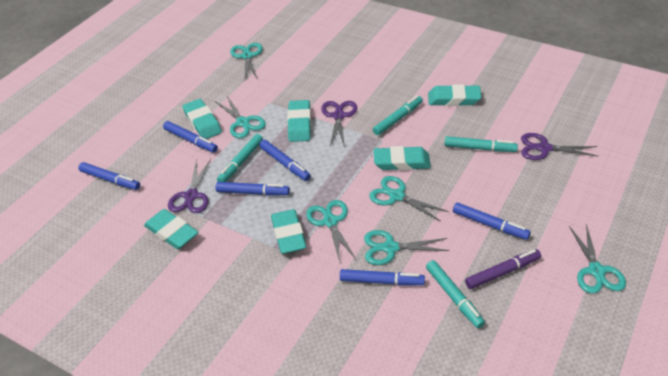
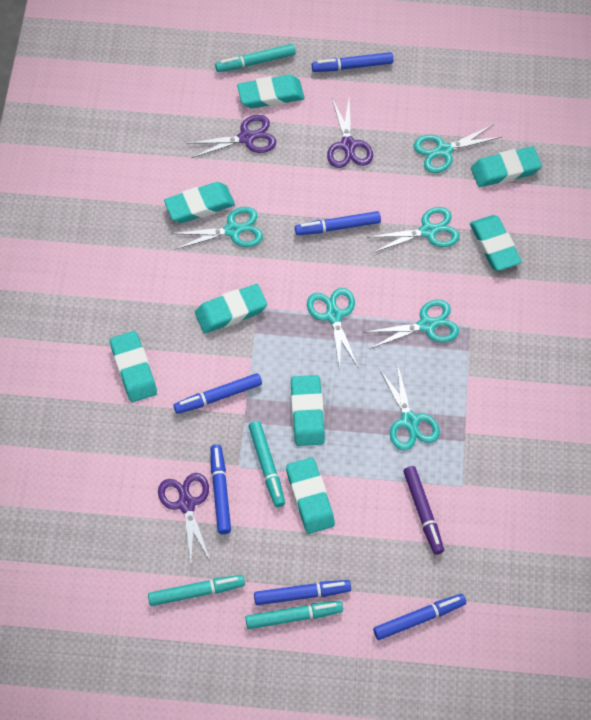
turquoise eraser: 6 -> 8

